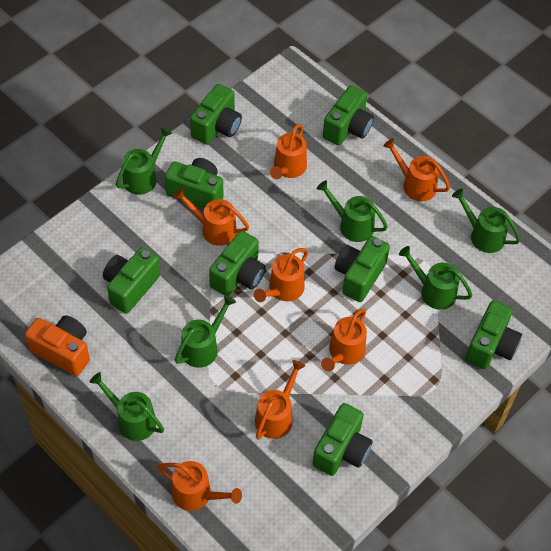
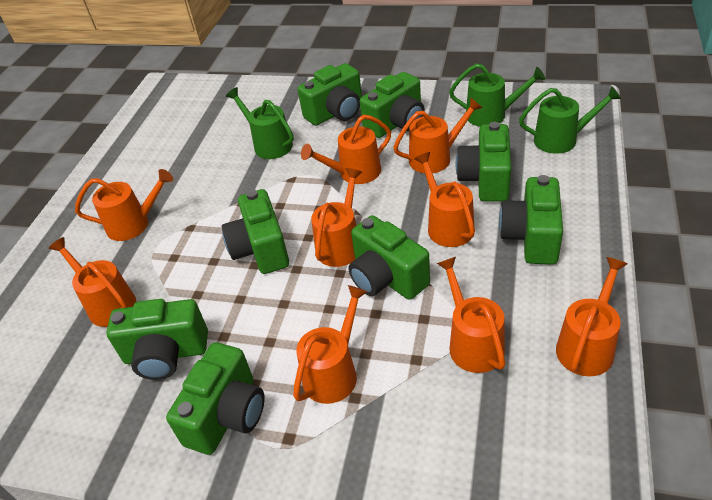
green watering can: 6 -> 3
orange camera: 1 -> 0
orange watering can: 7 -> 9

